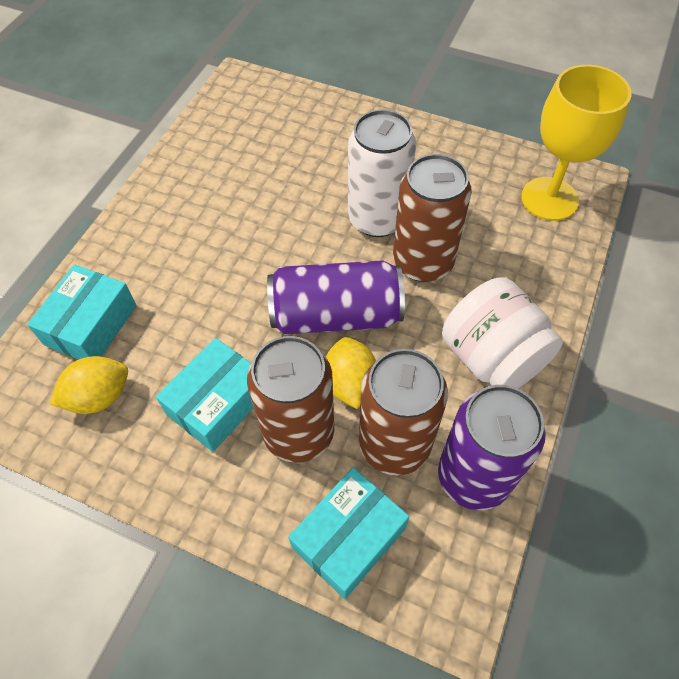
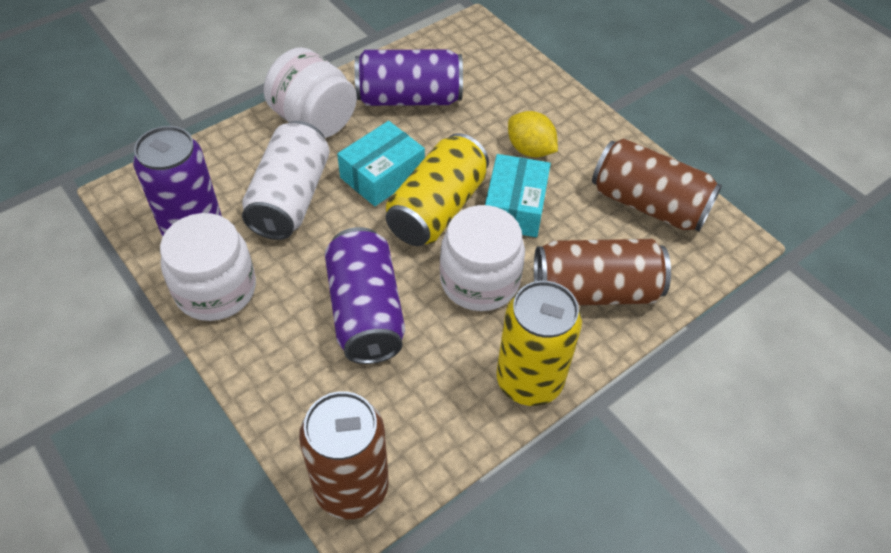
purple can: 2 -> 3
turquoise box: 3 -> 2
white jar: 1 -> 3
yellow can: 0 -> 2
yellow goblet: 1 -> 0
yellow lemon: 2 -> 1

